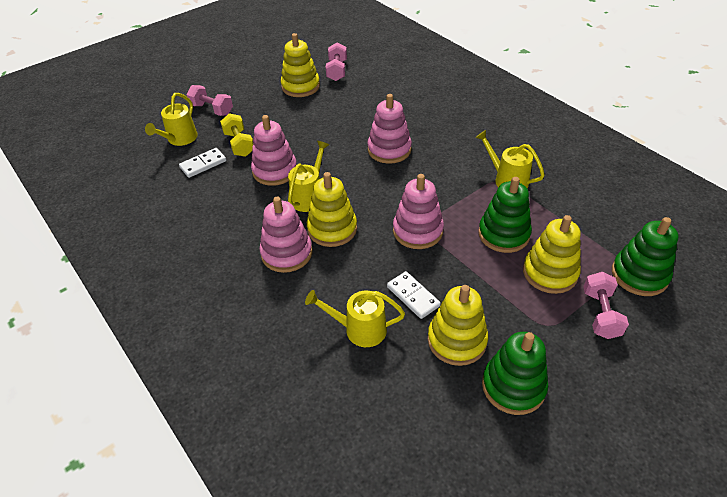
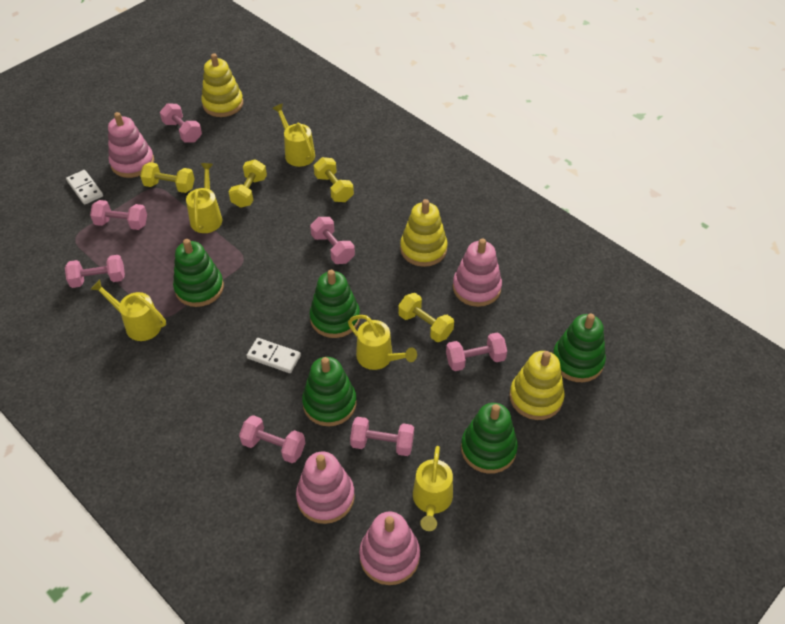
green stacking toy: 3 -> 5
pink dumbbell: 3 -> 7
yellow dumbbell: 1 -> 4
yellow stacking toy: 4 -> 3
yellow watering can: 4 -> 5

